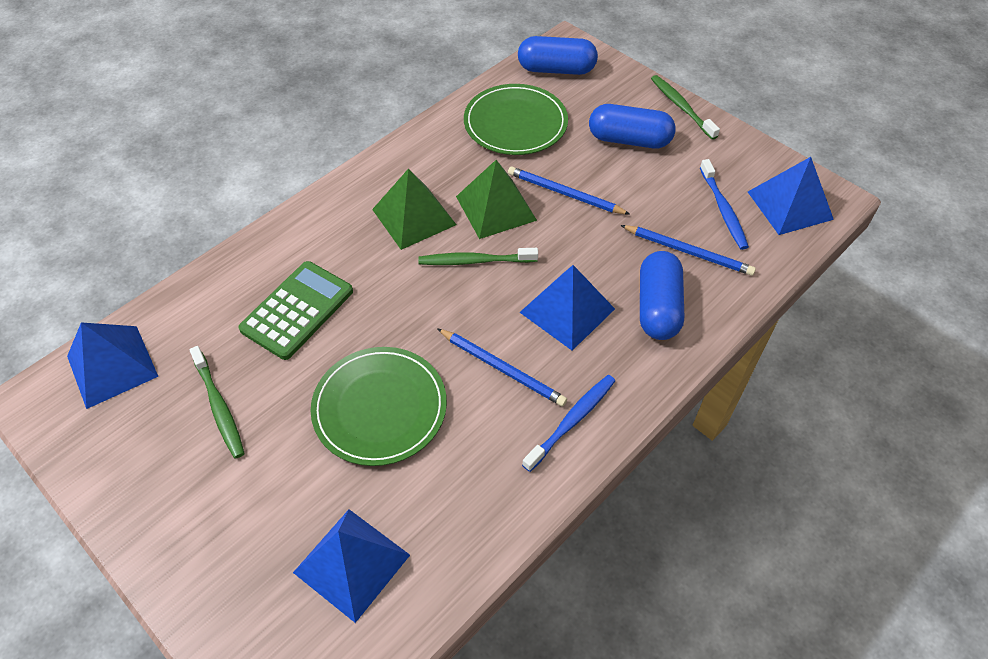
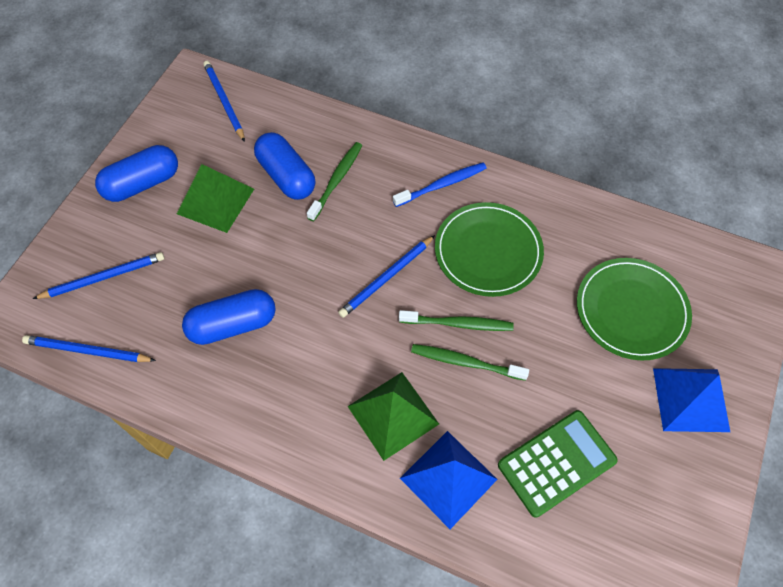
blue pencil: 3 -> 4
blue pyramid: 4 -> 2
blue toothbrush: 2 -> 1

